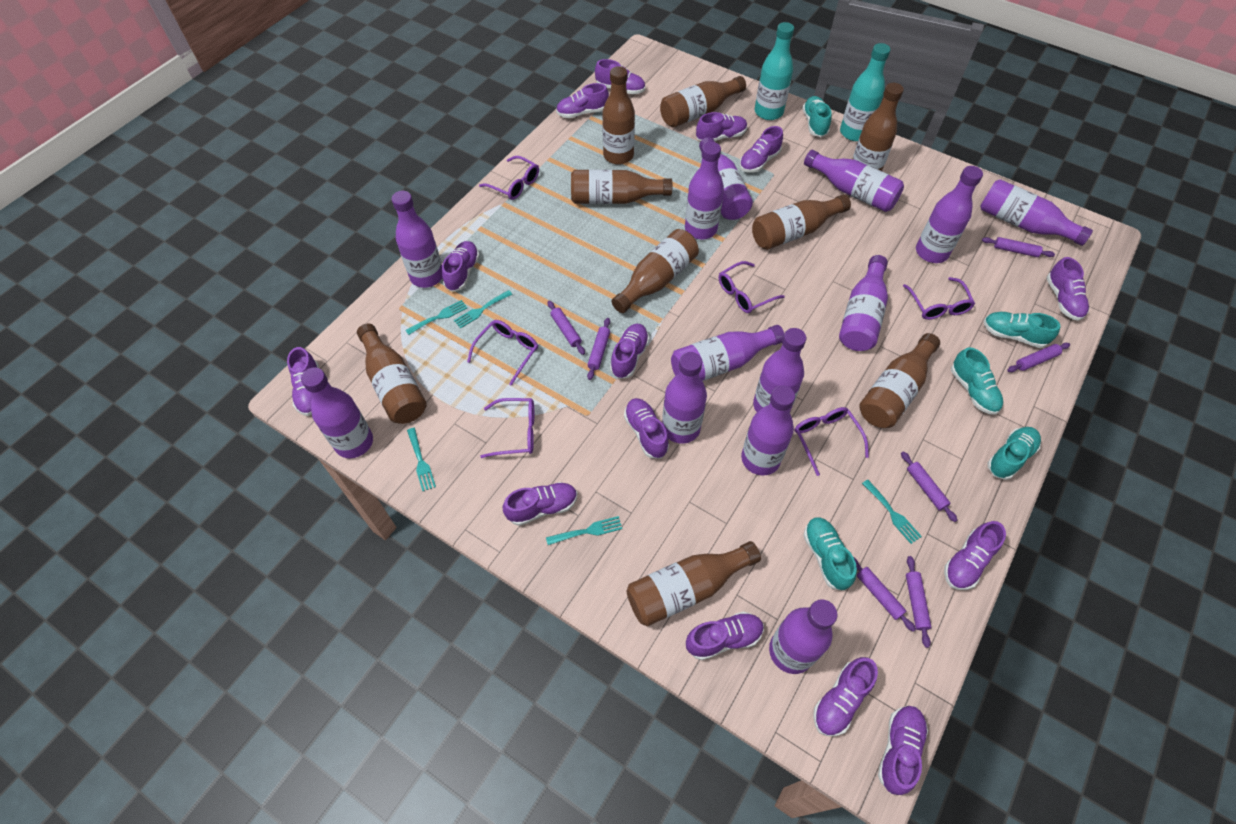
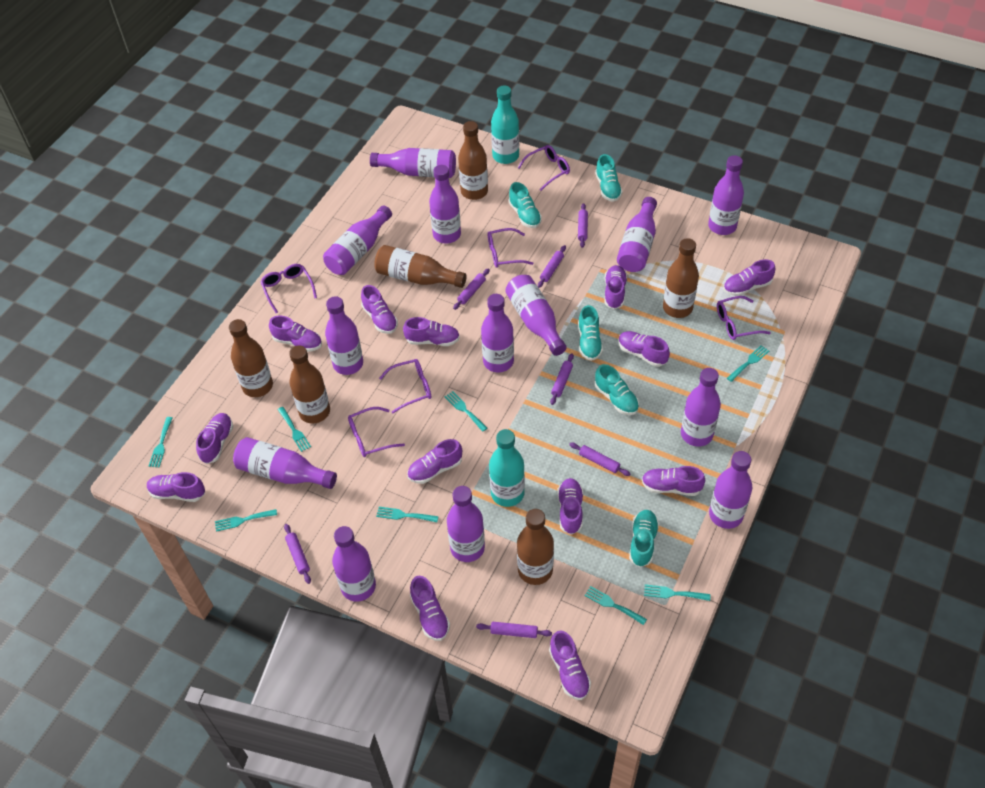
brown bottle: 9 -> 6
purple shoe: 14 -> 13
turquoise fork: 5 -> 8

